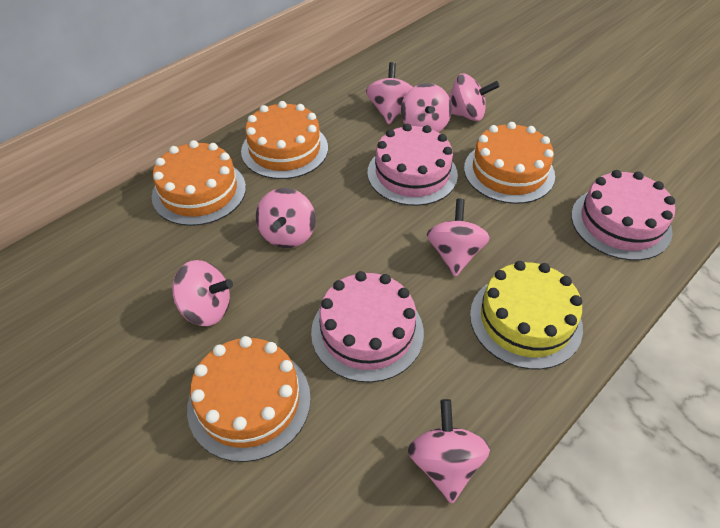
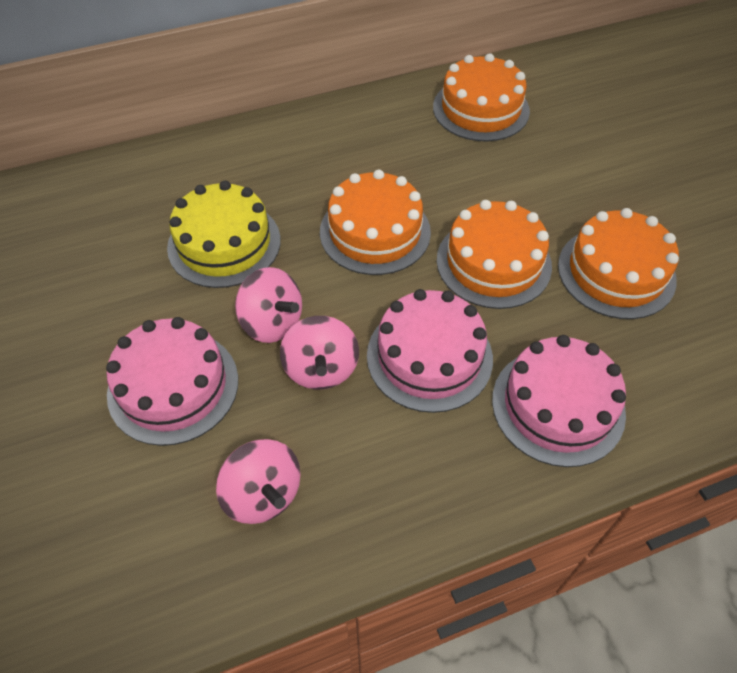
pink spinning top: 7 -> 3

